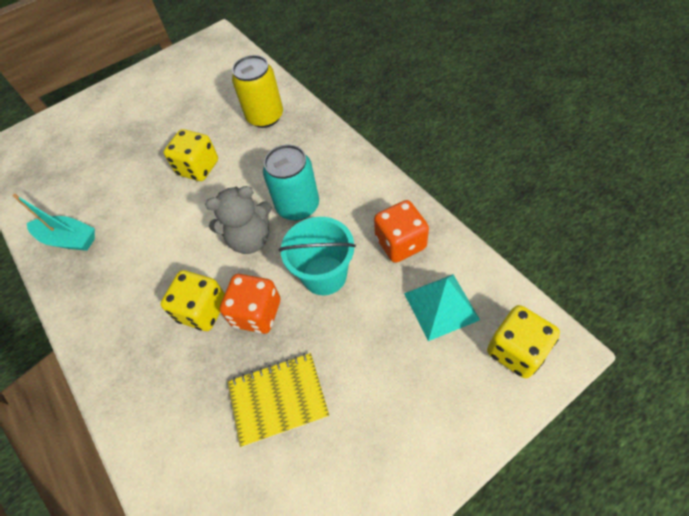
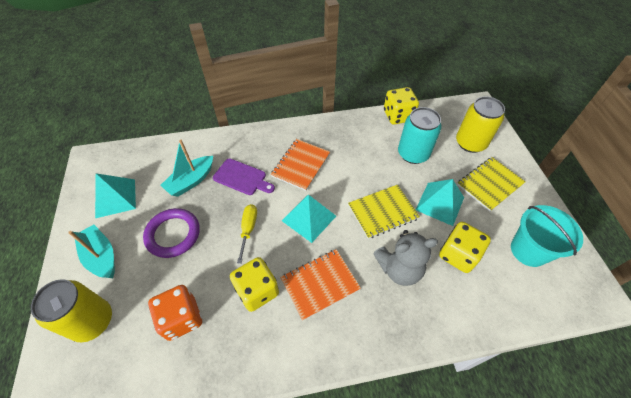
orange dice: 2 -> 1
orange notebook: 0 -> 2
purple cutting board: 0 -> 1
purple ring: 0 -> 1
turquoise boat: 1 -> 2
turquoise pyramid: 1 -> 3
yellow can: 1 -> 2
yellow notebook: 1 -> 2
yellow screwdriver: 0 -> 1

